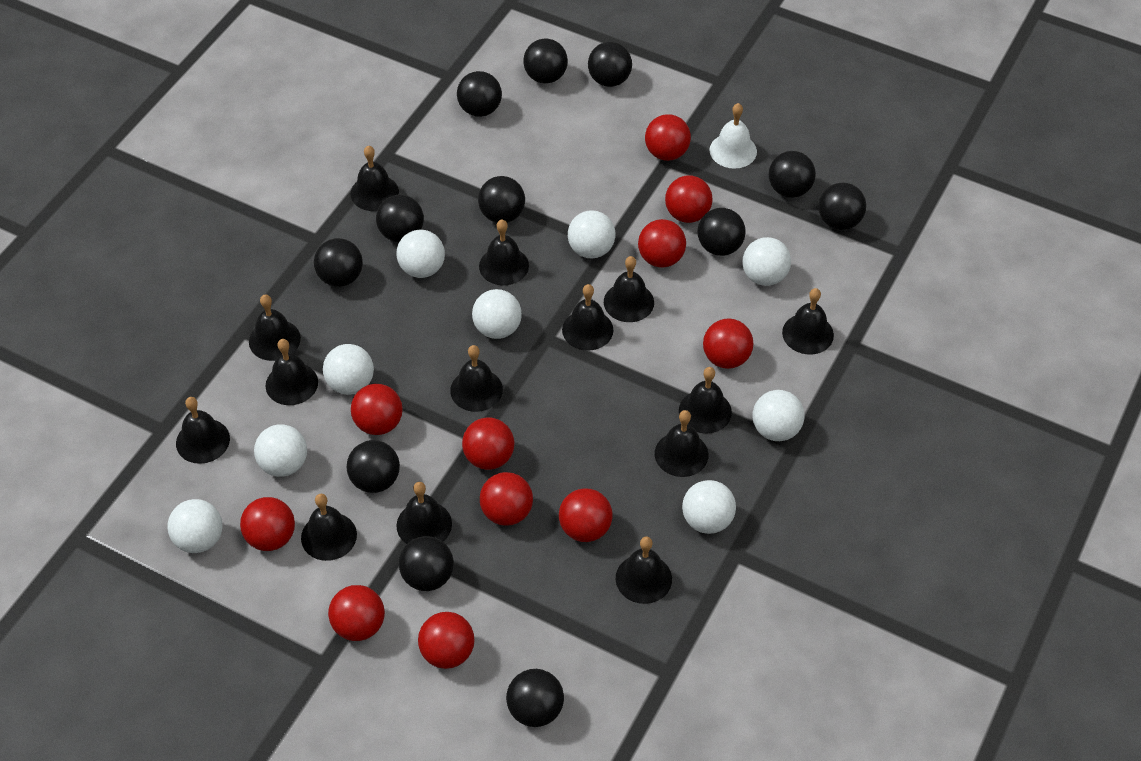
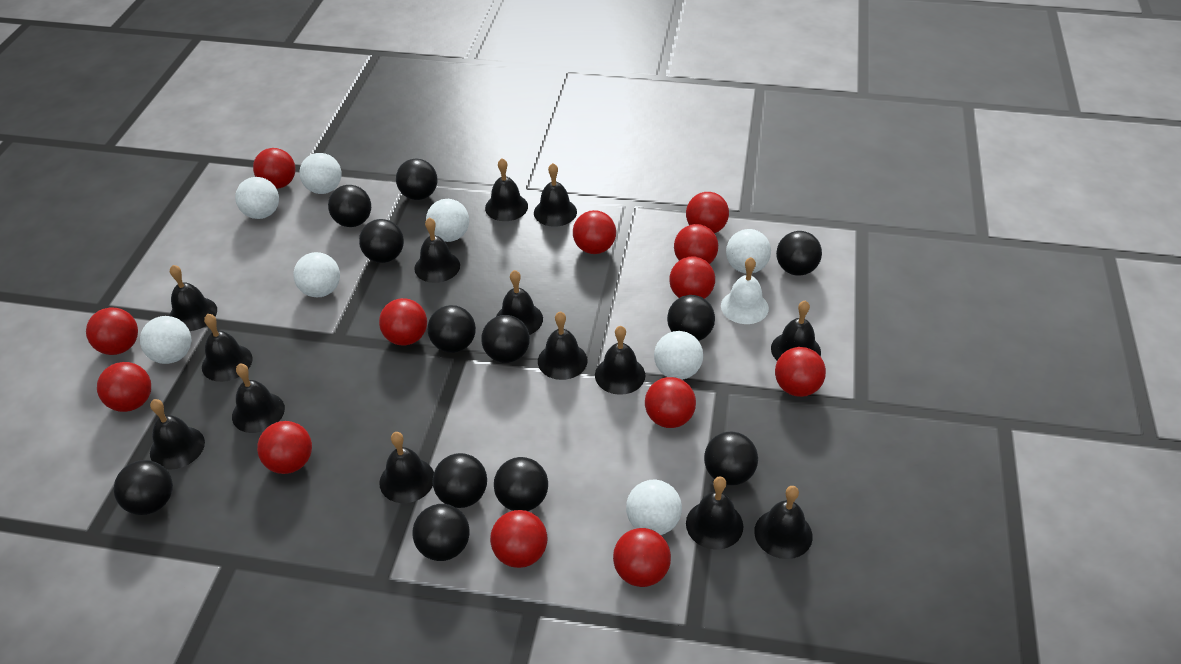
red ball: 11 -> 13
white ball: 9 -> 8

